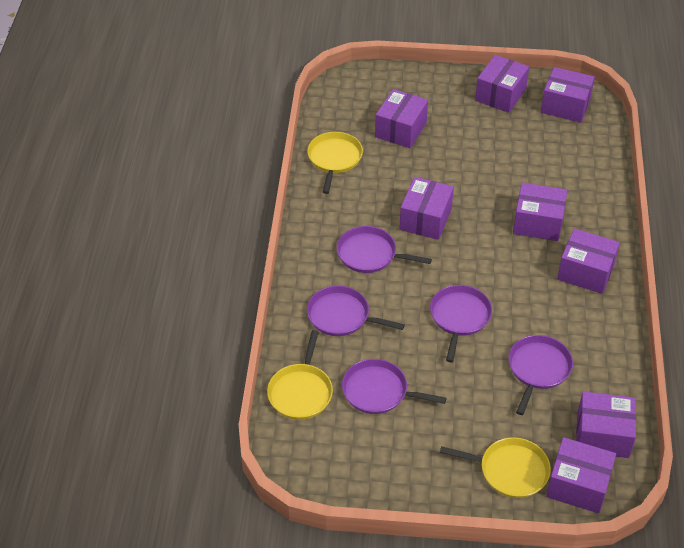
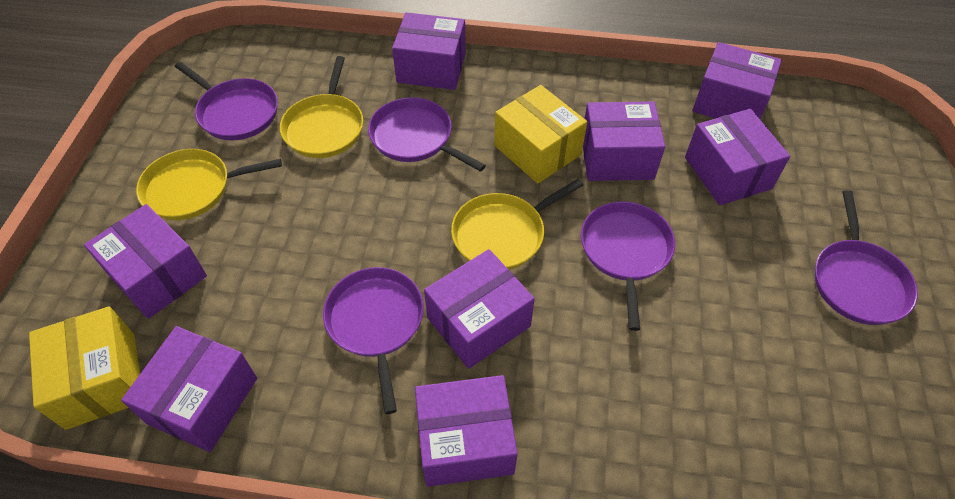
yellow box: 0 -> 2

